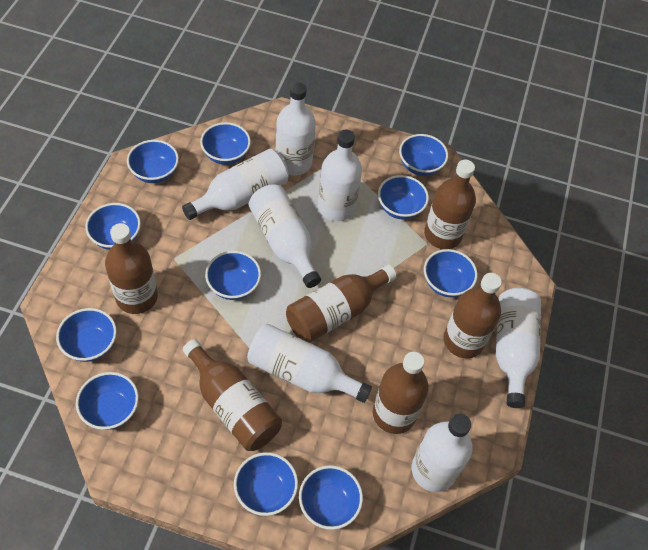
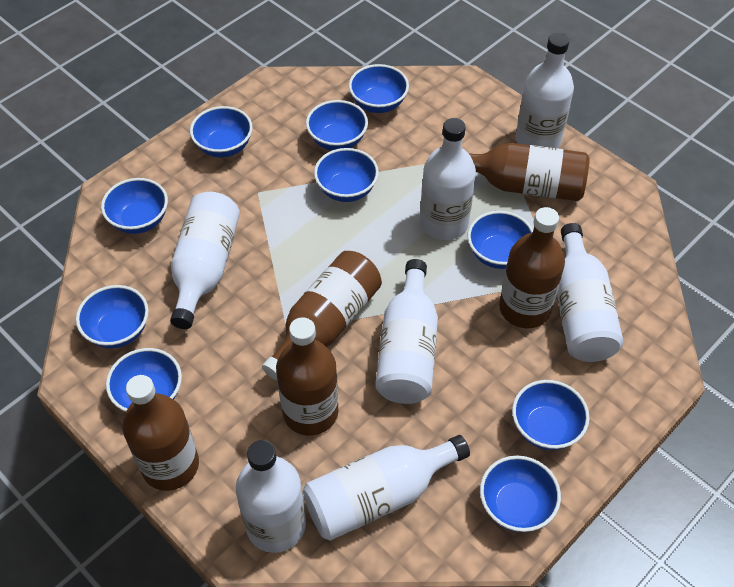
blue bowl: 11 -> 10
brown bottle: 6 -> 5

